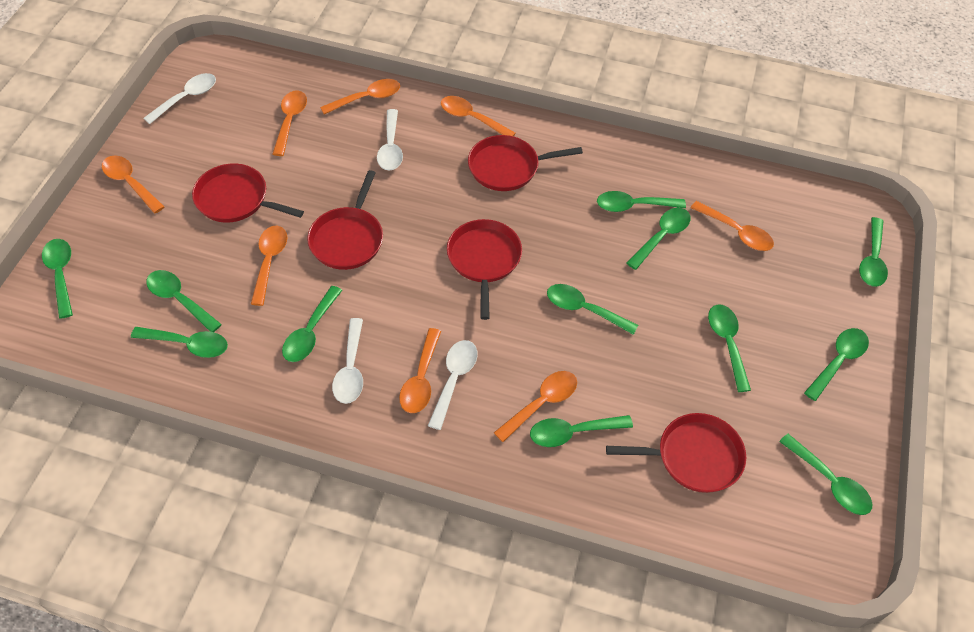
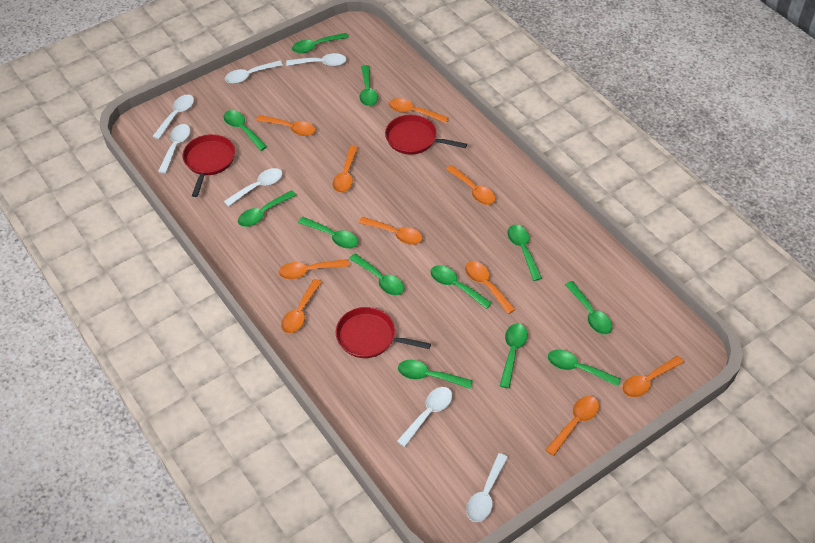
orange spoon: 8 -> 10
red pan: 5 -> 3
white spoon: 4 -> 7

